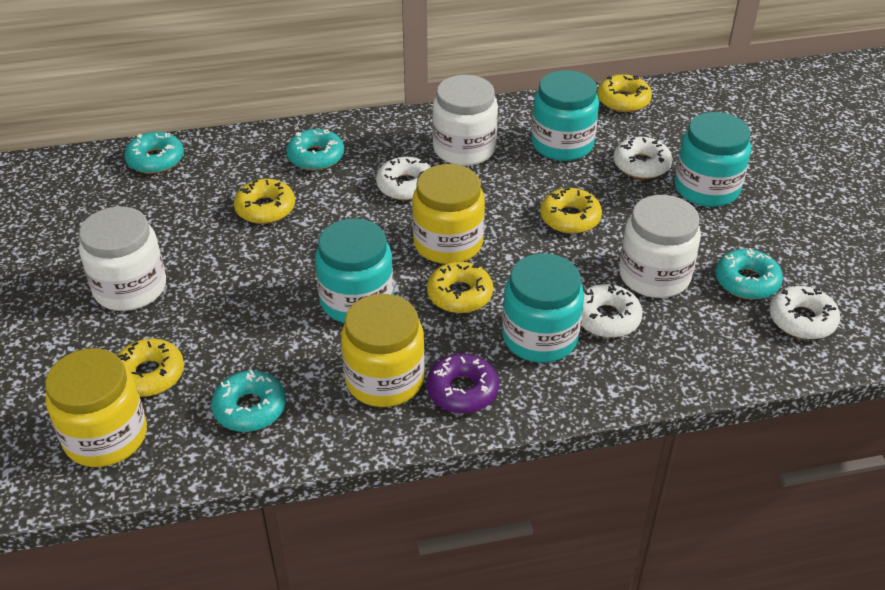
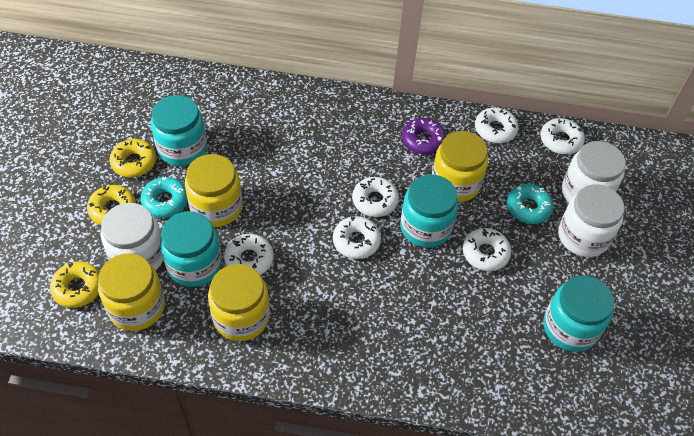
turquoise donut: 4 -> 2
white donut: 4 -> 6
yellow donut: 5 -> 3
yellow jar: 3 -> 4

